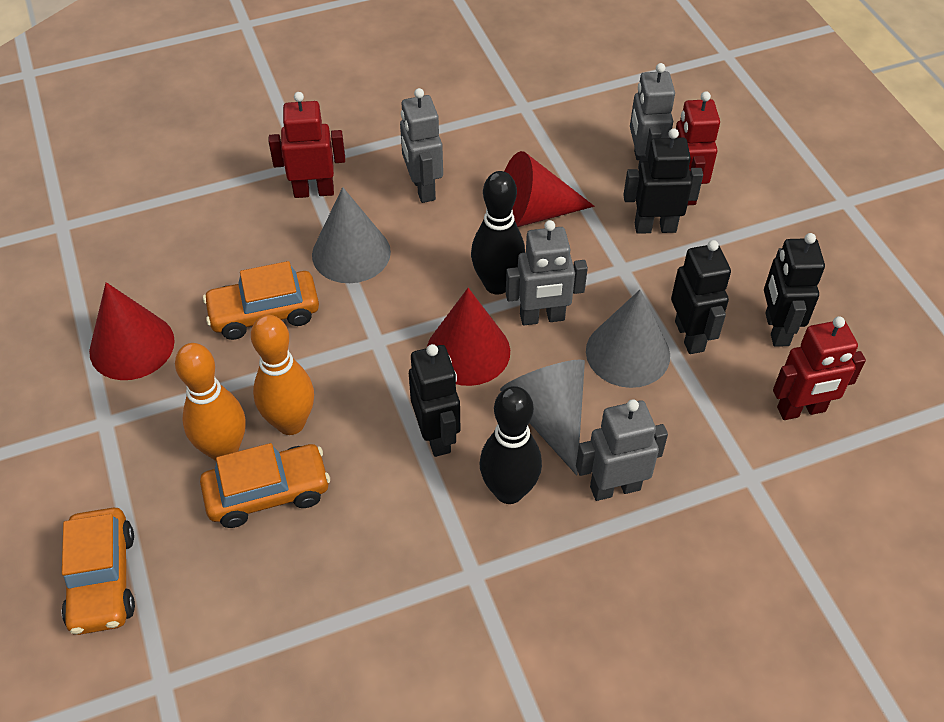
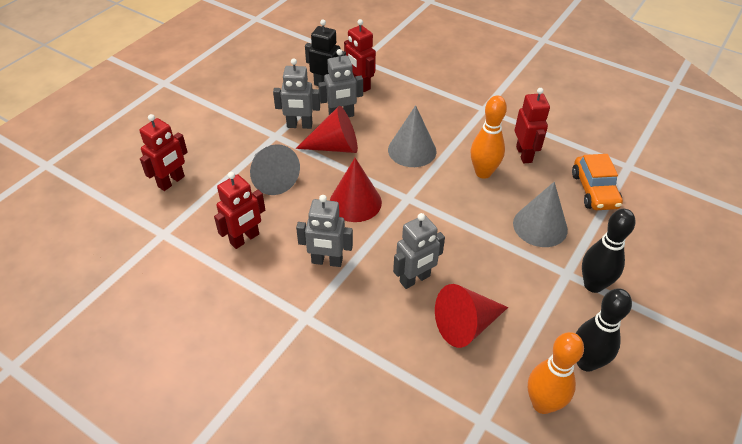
black robot: 4 -> 1
orange car: 3 -> 1
red robot: 3 -> 4

